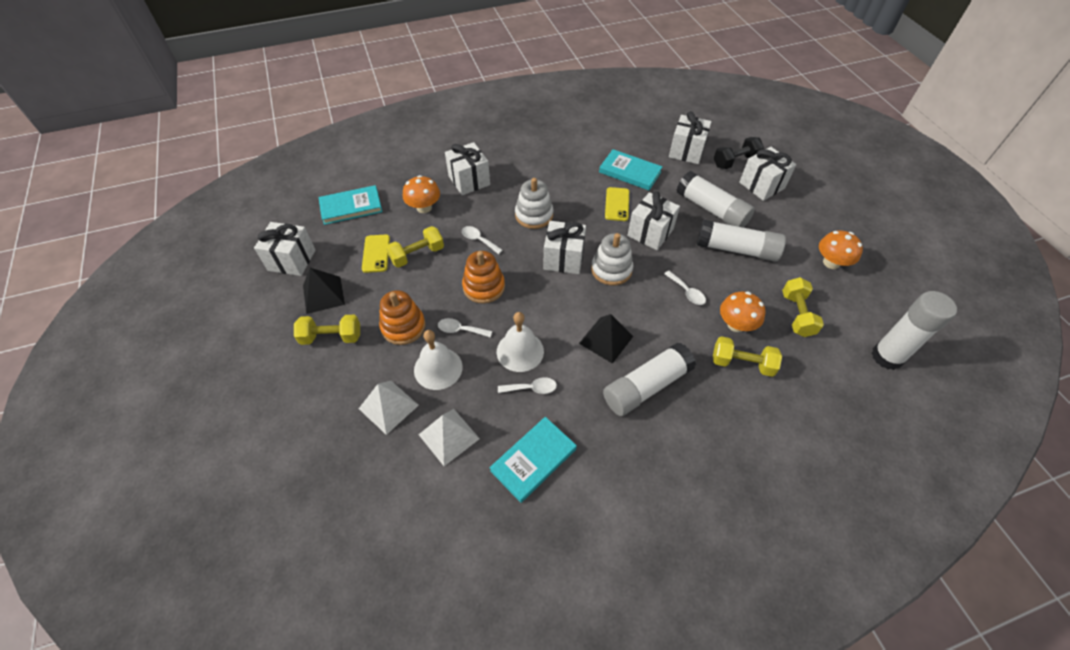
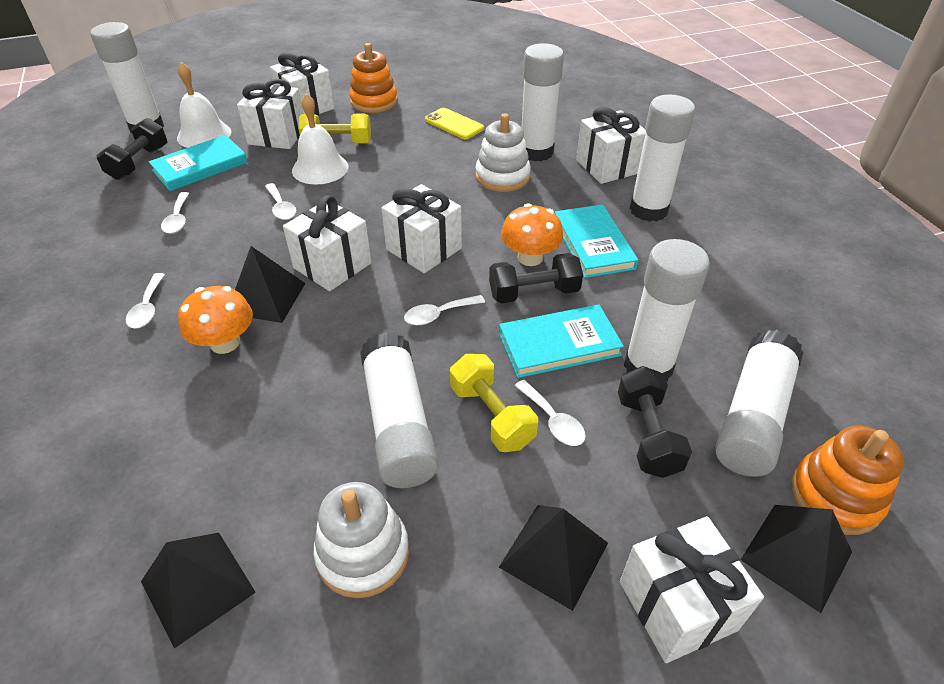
black dumbbell: 1 -> 3
black pyramid: 2 -> 4
orange mushroom: 3 -> 2
white glue stick: 4 -> 6
white pyramid: 2 -> 0
white spoon: 4 -> 5
yellow dumbbell: 4 -> 2
yellow phone: 2 -> 1

